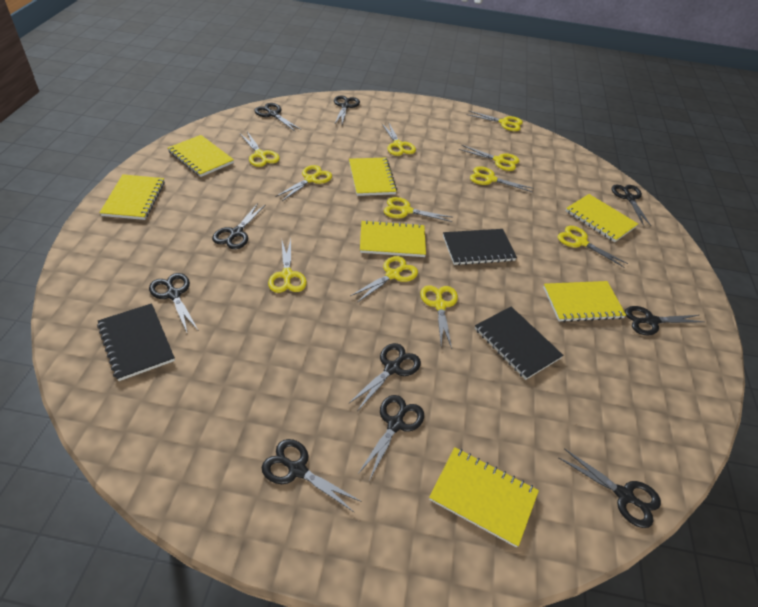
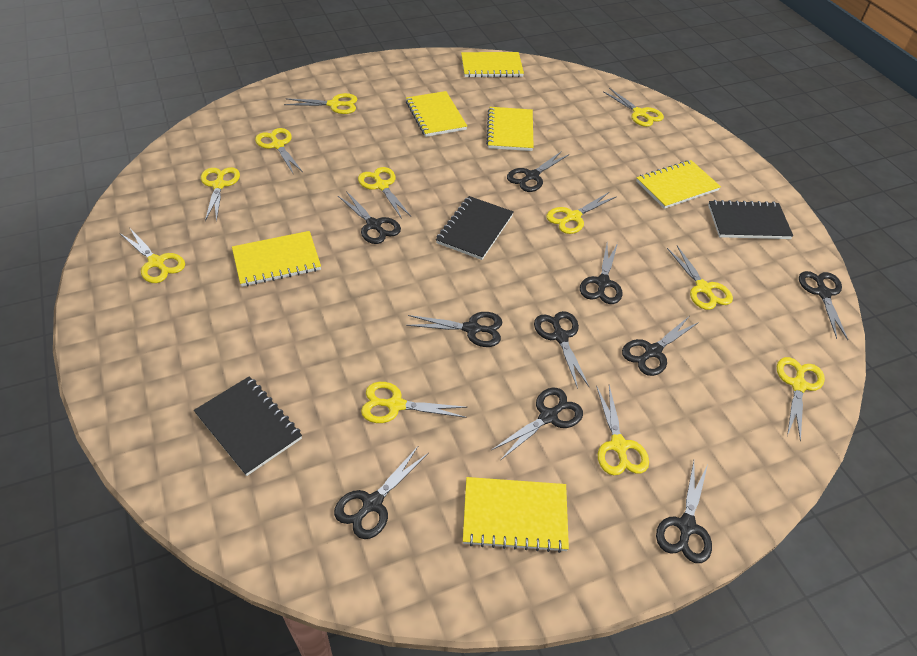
yellow notebook: 7 -> 6

